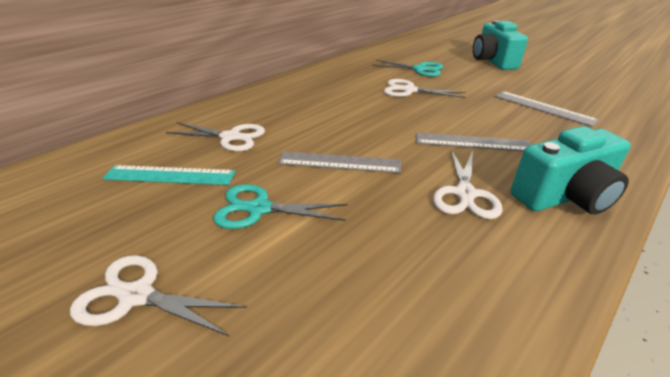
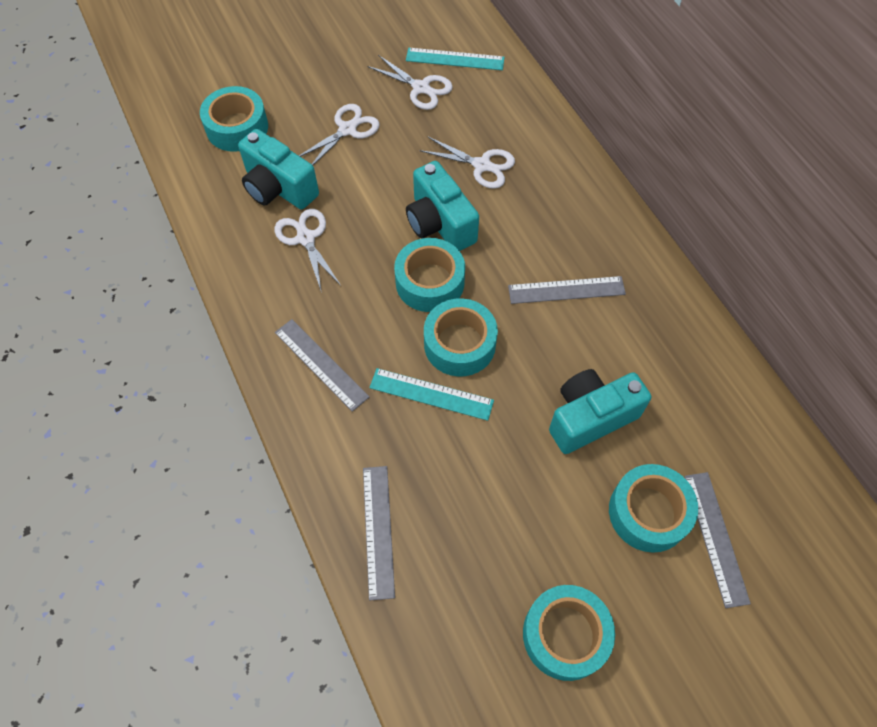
grey ruler: 3 -> 4
turquoise camera: 2 -> 3
turquoise ruler: 1 -> 2
turquoise scissors: 2 -> 0
turquoise tape: 0 -> 5

